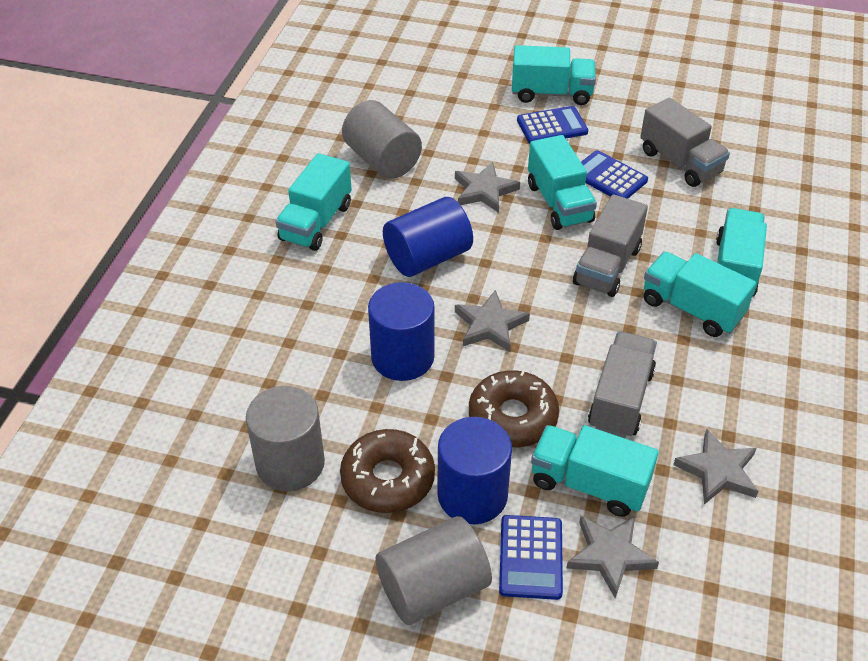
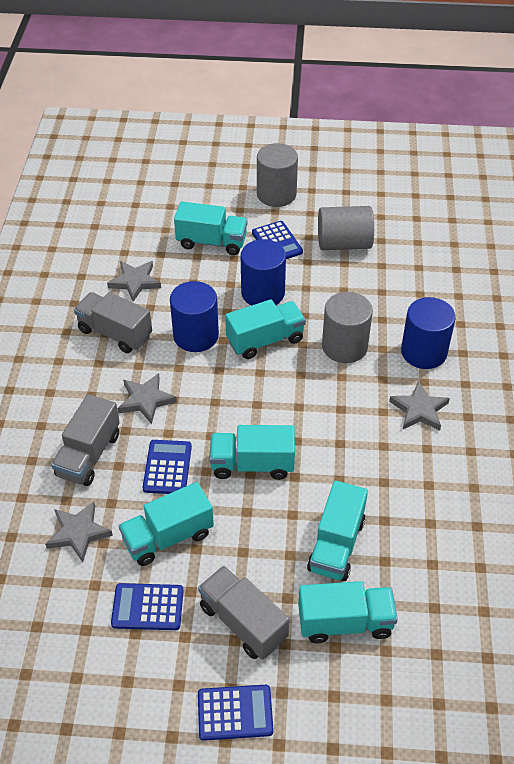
blue calculator: 3 -> 4
brown donut: 2 -> 0

